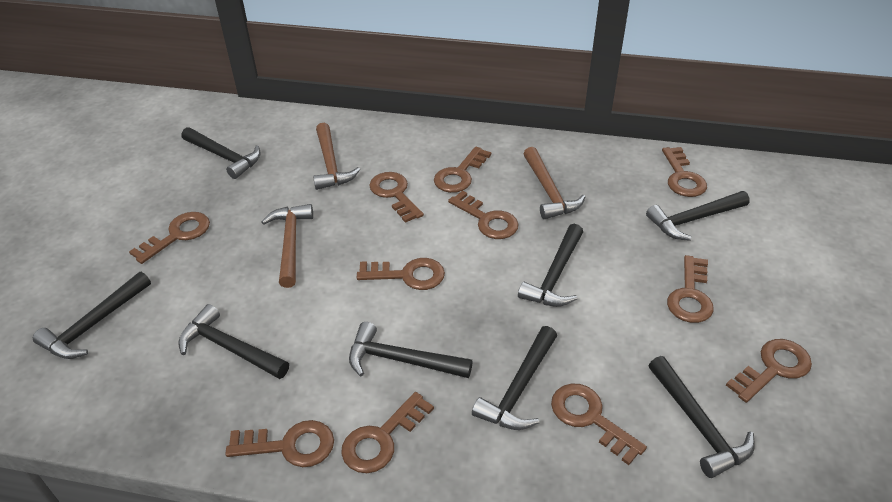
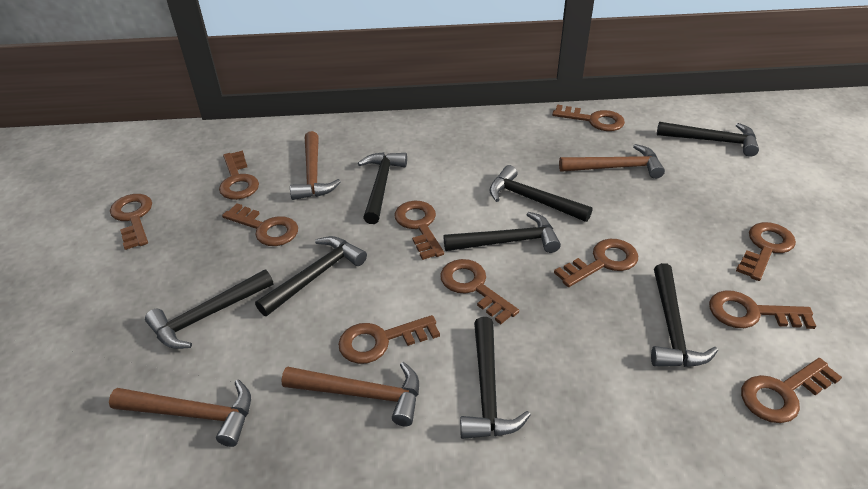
brown hammer: 3 -> 4

